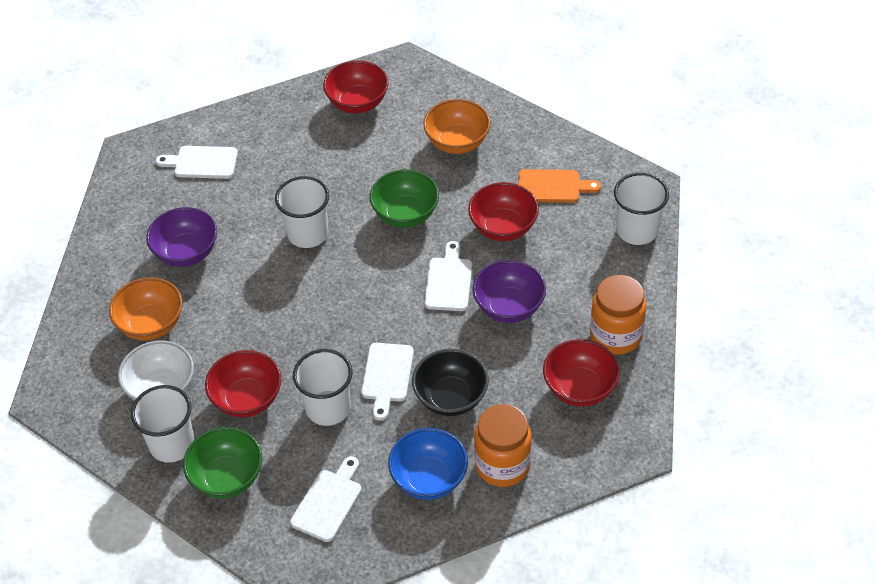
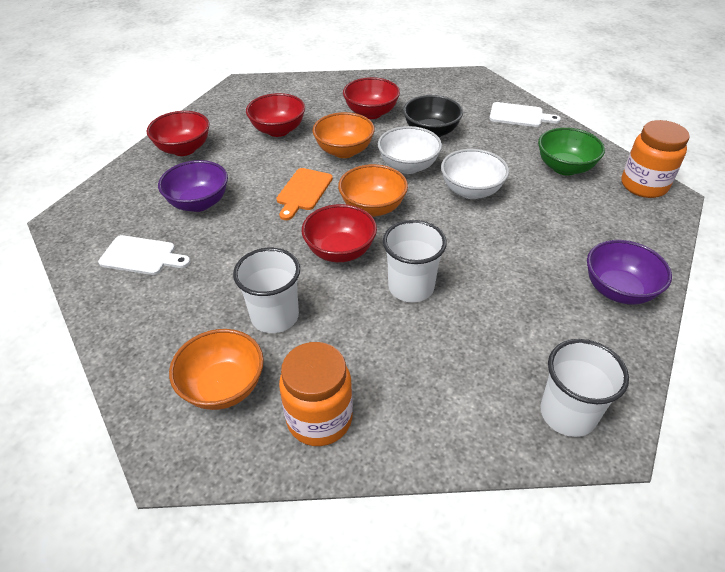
blue bowl: 1 -> 0
green bowl: 2 -> 1
orange bowl: 2 -> 3
white bowl: 1 -> 2
white cup: 4 -> 3
white cutting board: 4 -> 2

